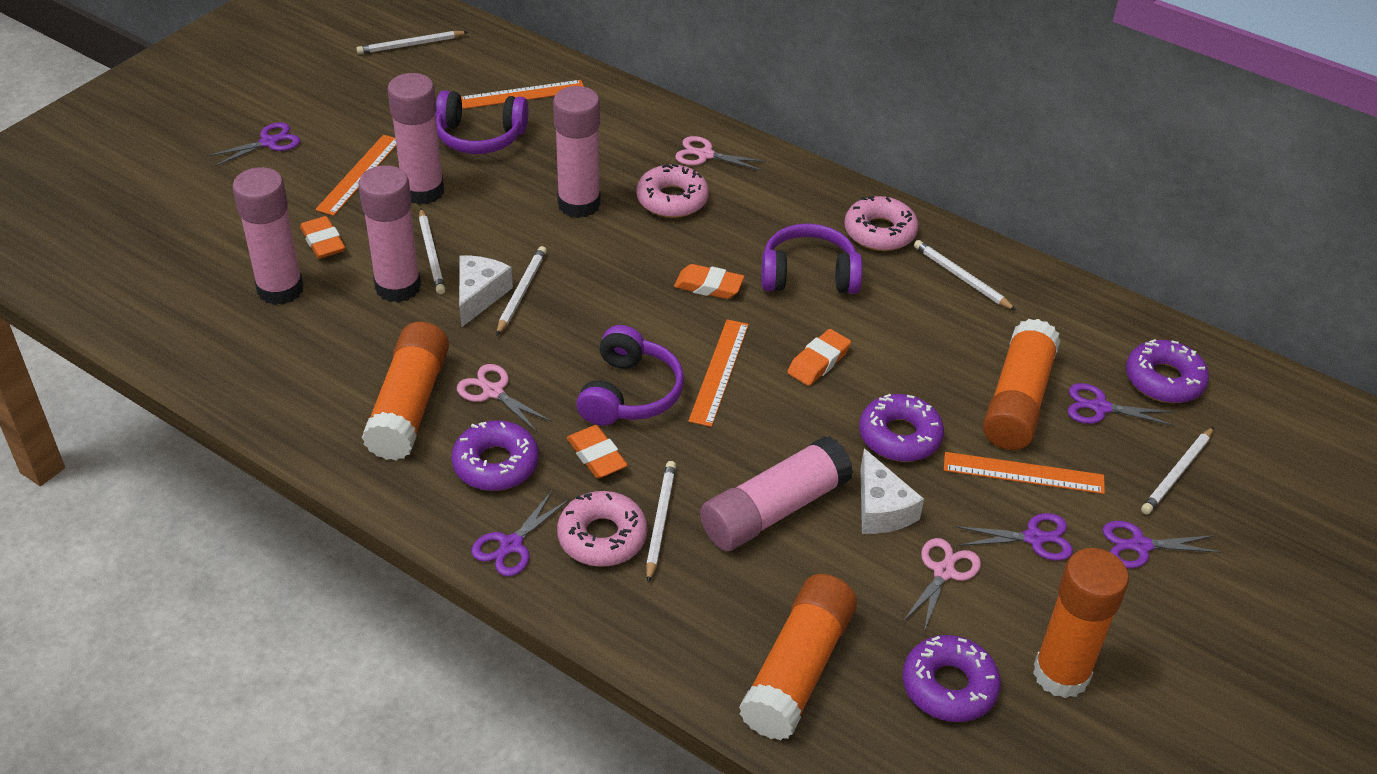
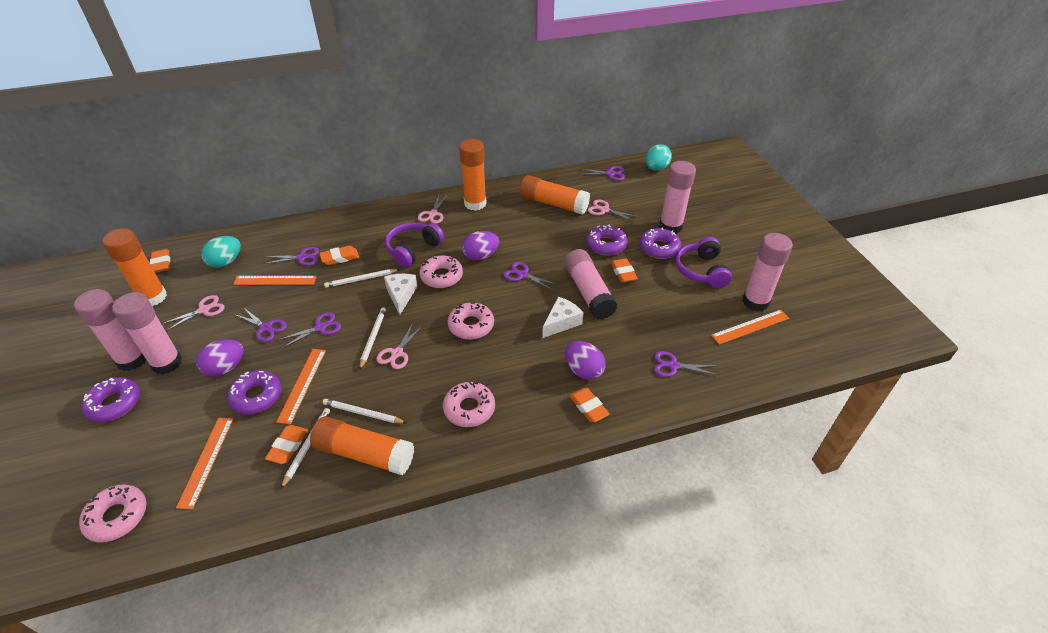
orange eraser: 4 -> 5
pink donut: 3 -> 4
pink scissors: 3 -> 4
purple egg: 0 -> 3
purple headphones: 3 -> 2
purple scissors: 5 -> 6
turquoise egg: 0 -> 2
white pencil: 6 -> 4

